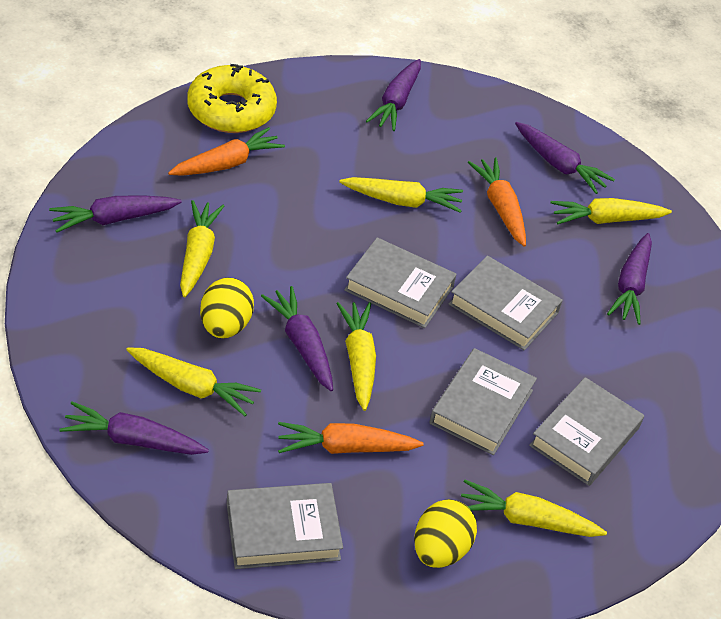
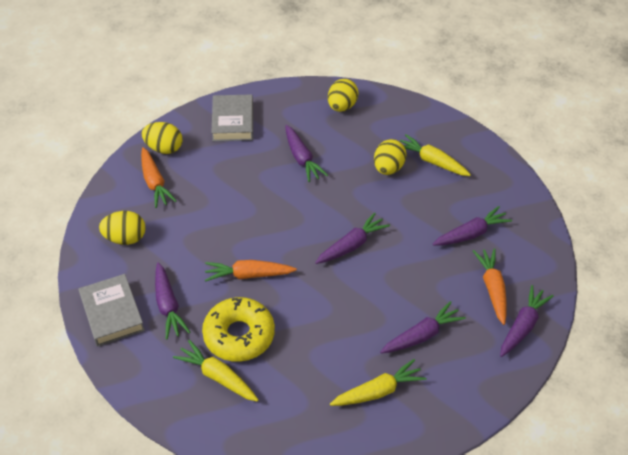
grey book: 5 -> 2
yellow carrot: 6 -> 3
yellow egg: 2 -> 4

